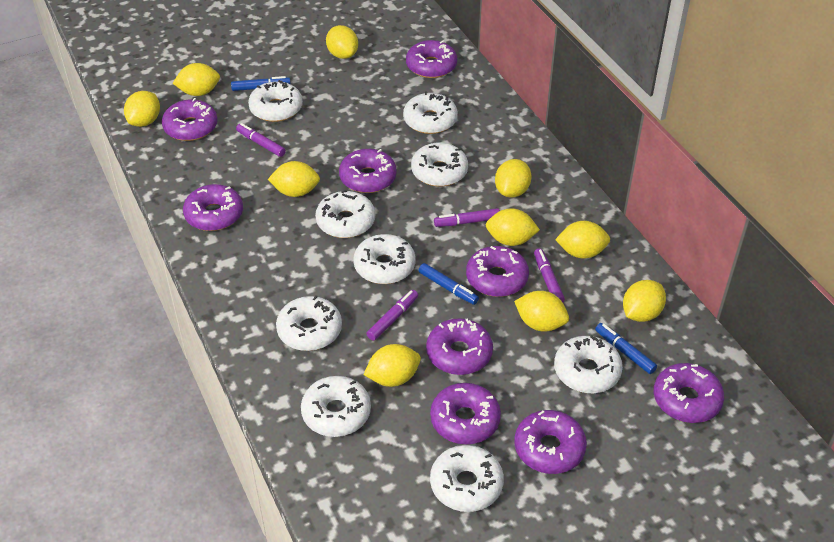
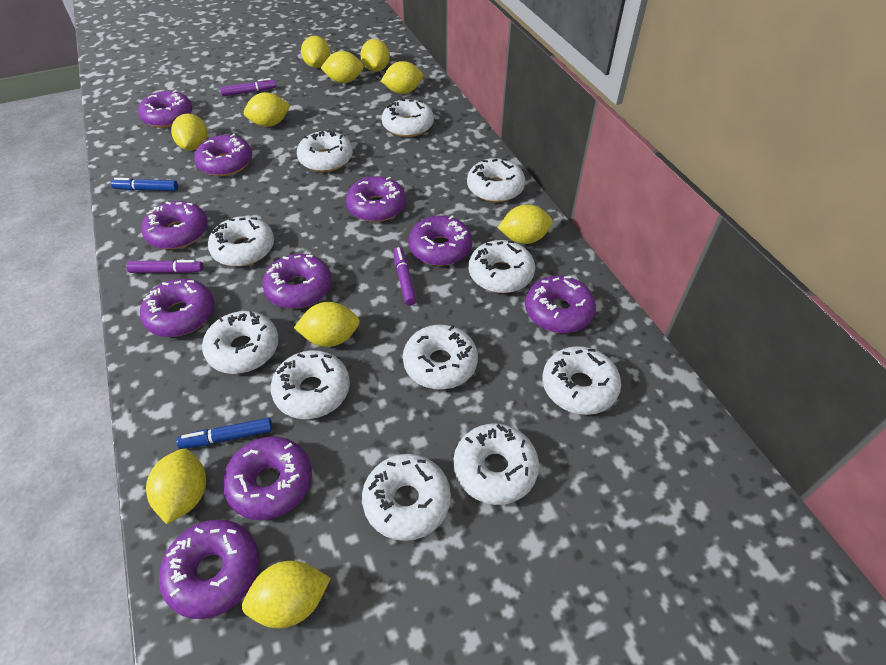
blue marker: 3 -> 2
purple donut: 9 -> 10
purple marker: 4 -> 3
white donut: 9 -> 11

